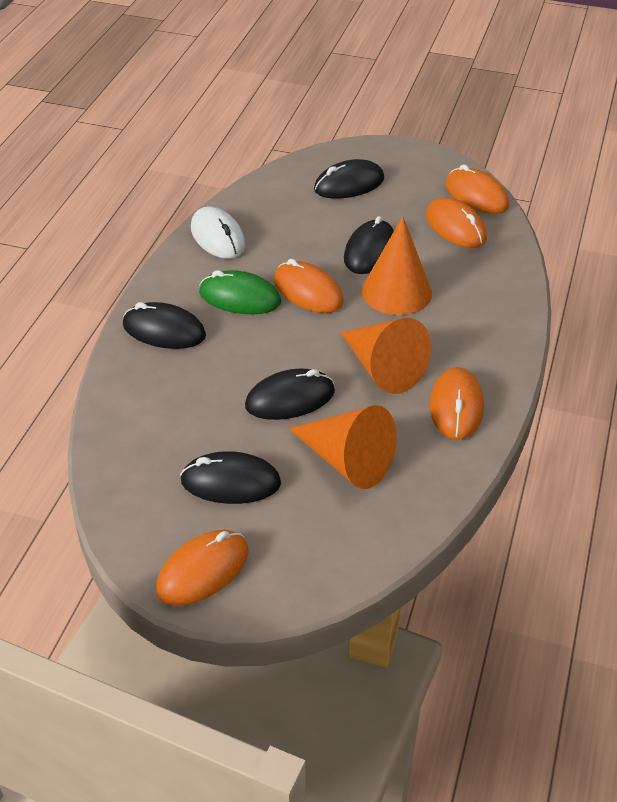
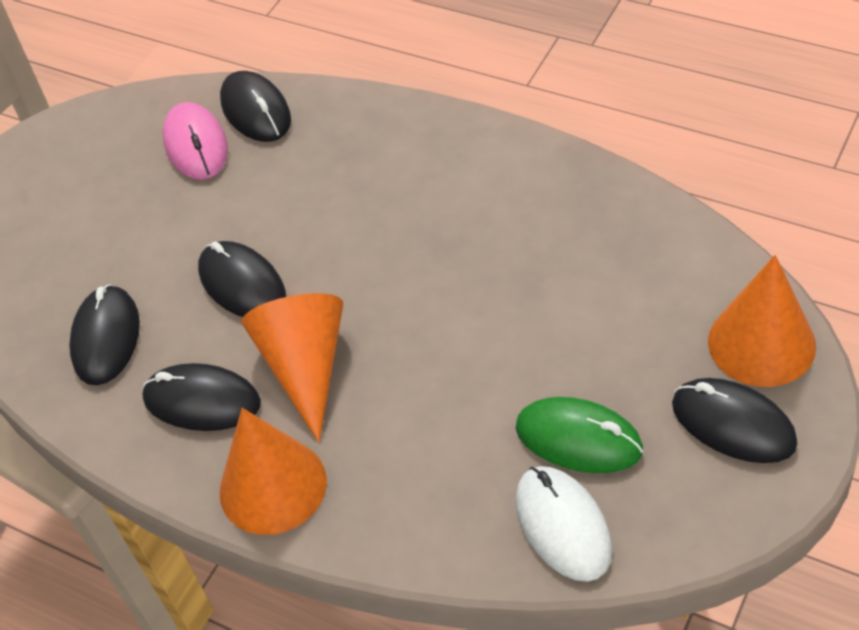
orange mouse: 5 -> 0
pink mouse: 0 -> 1

